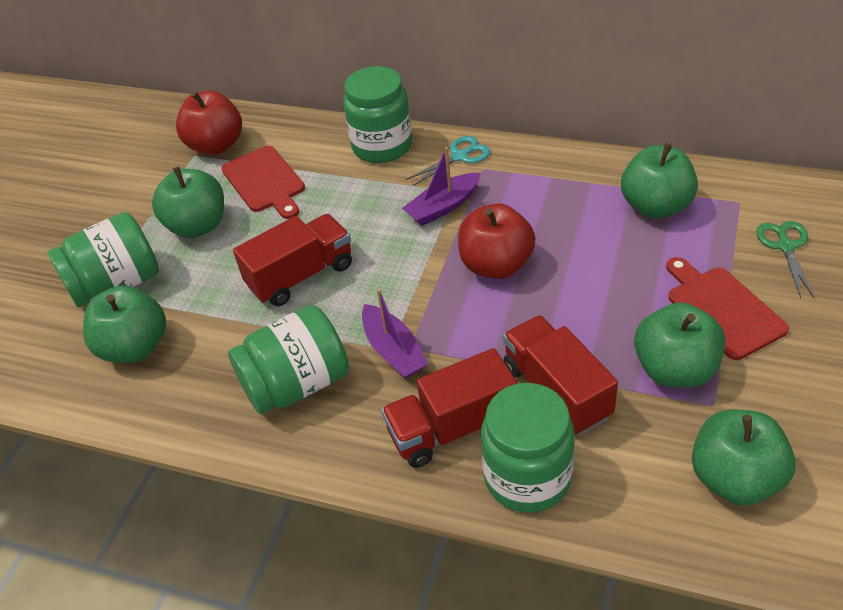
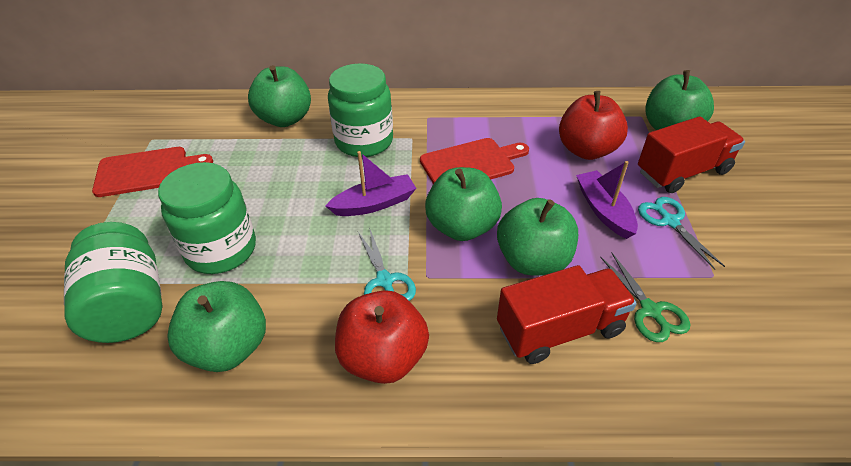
green jar: 4 -> 3
red truck: 3 -> 2
turquoise scissors: 1 -> 2

